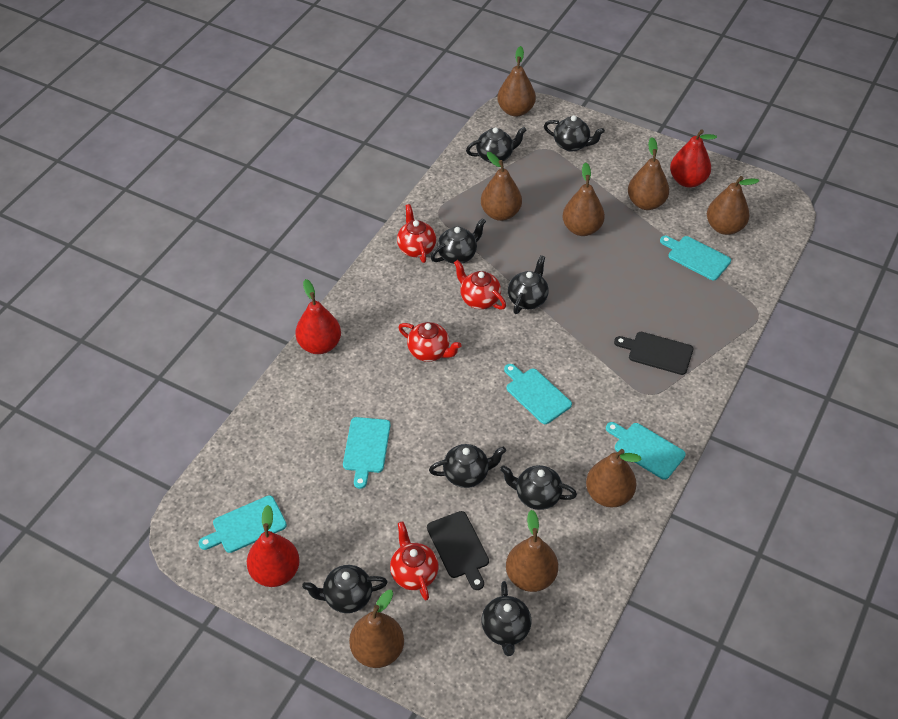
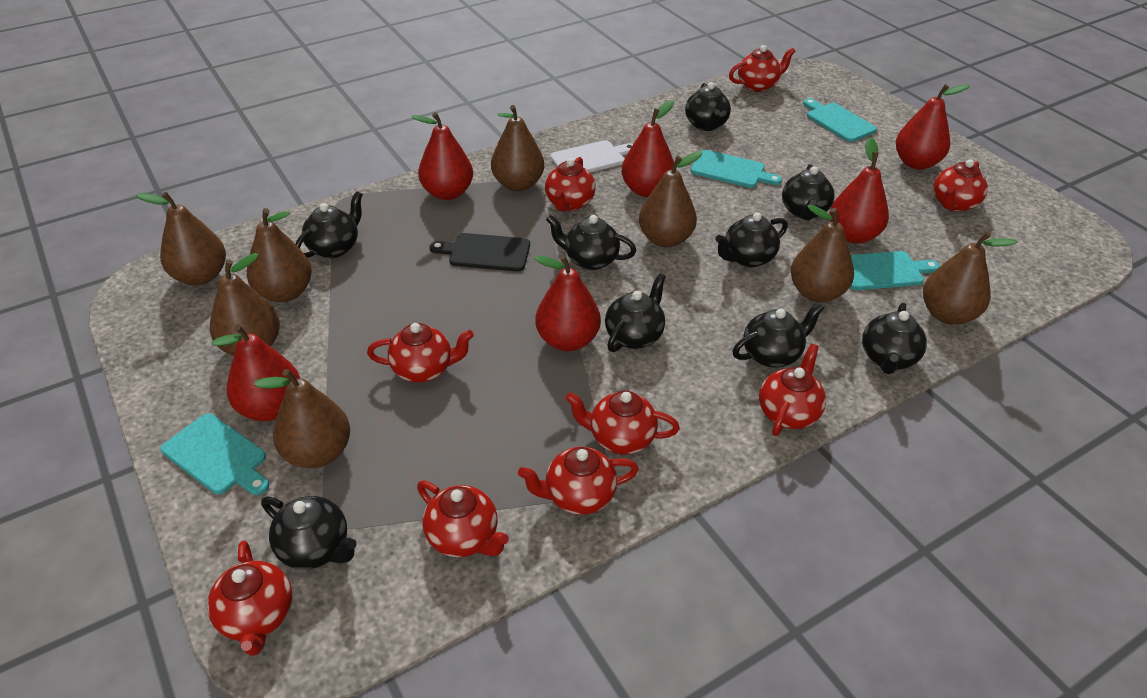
black cutting board: 2 -> 1
black teapot: 8 -> 9
red pear: 3 -> 6
red teapot: 4 -> 9
turquoise cutting board: 5 -> 4
white cutting board: 0 -> 1

